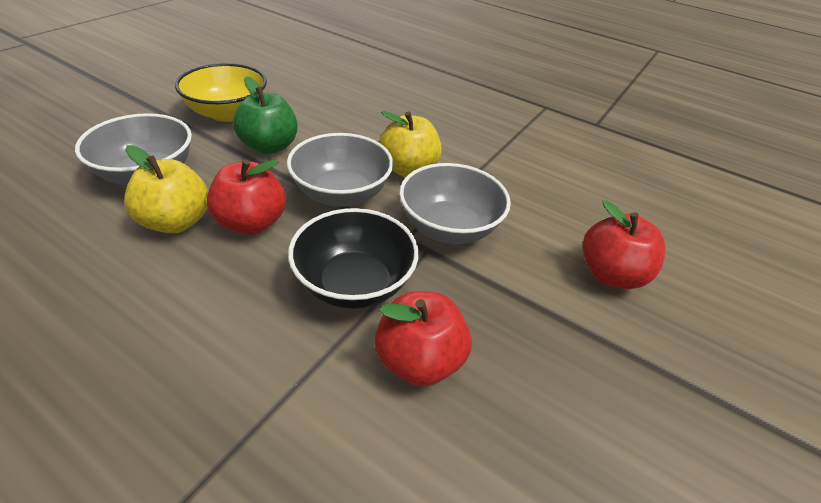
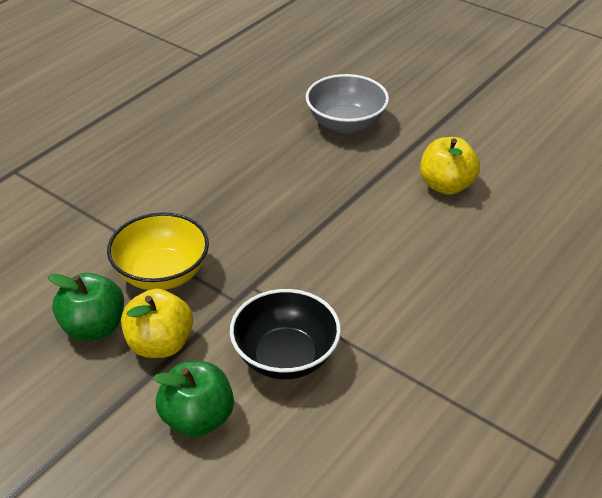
green apple: 1 -> 2
grey bowl: 3 -> 1
red apple: 3 -> 0

